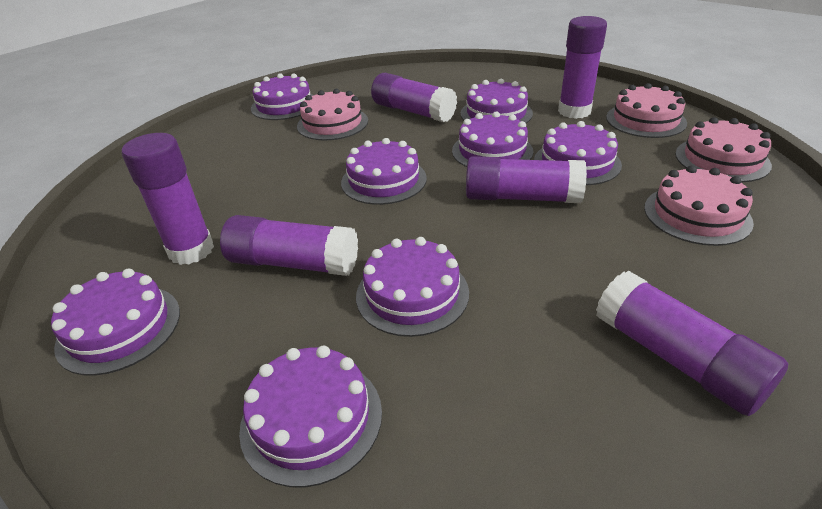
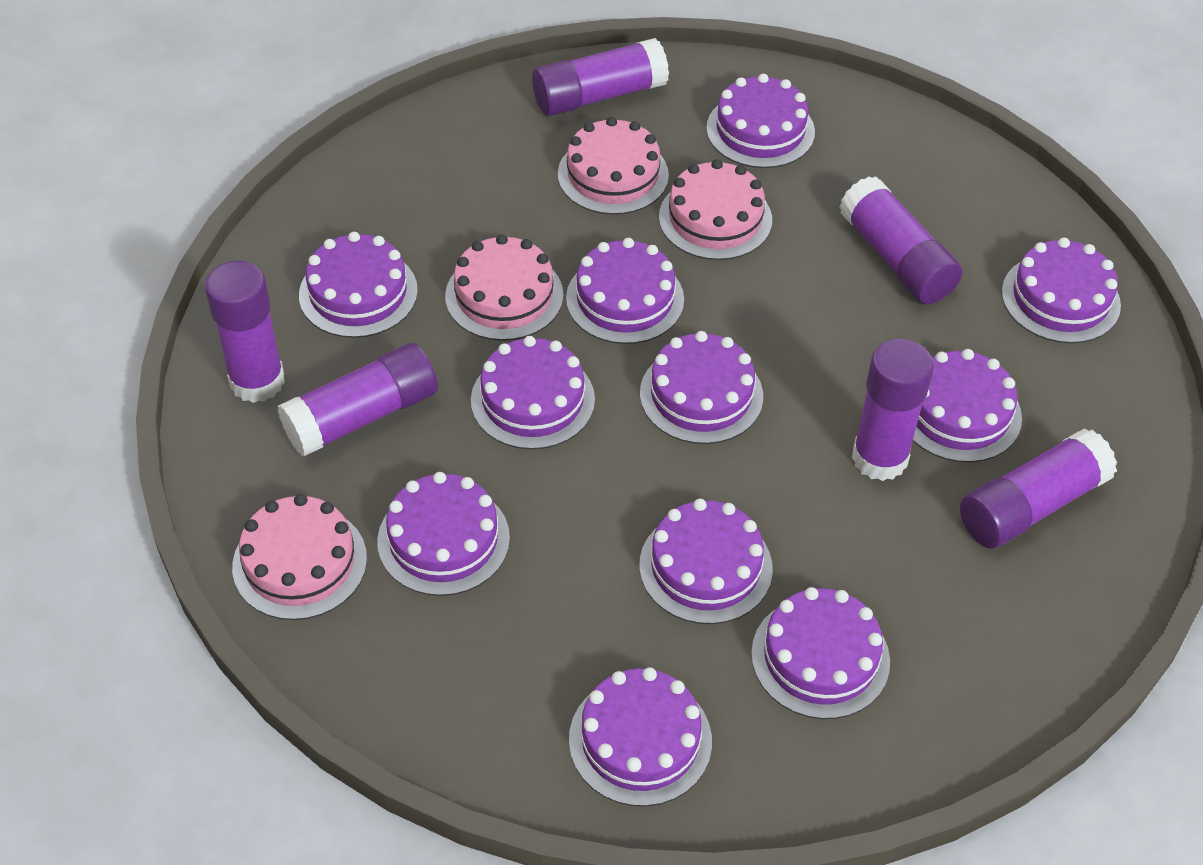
purple cake: 8 -> 11

